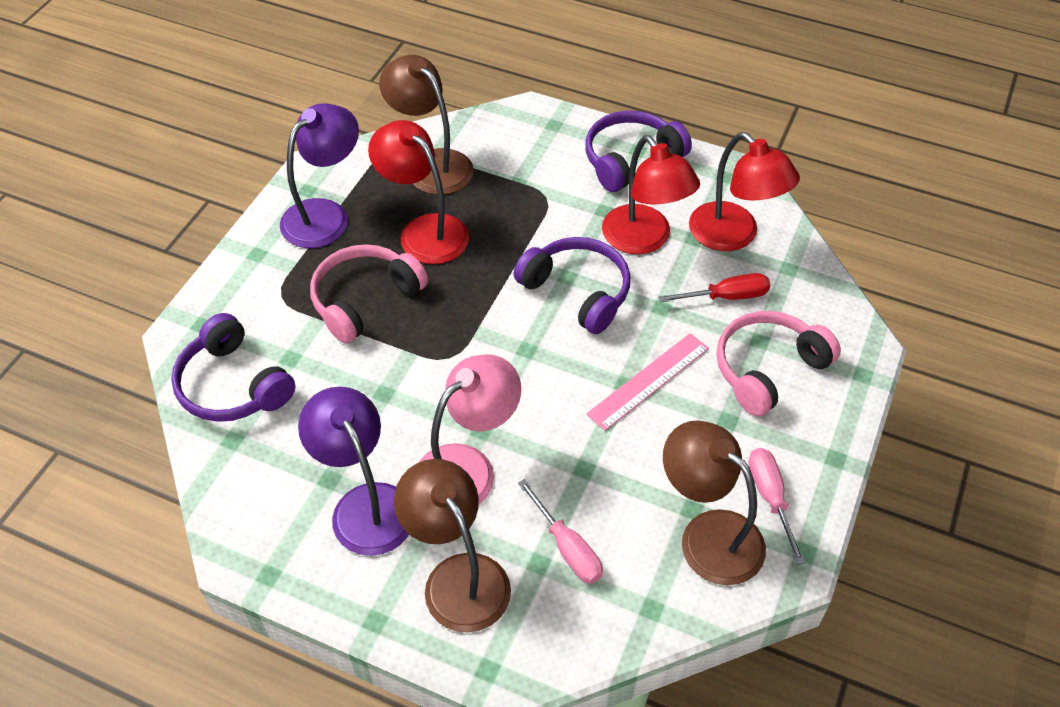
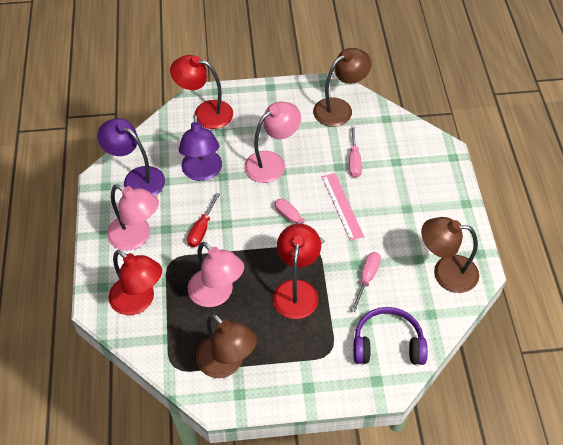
pink headphones: 2 -> 0
pink lamp: 1 -> 3
pink screwdriver: 2 -> 3
purple headphones: 3 -> 1

